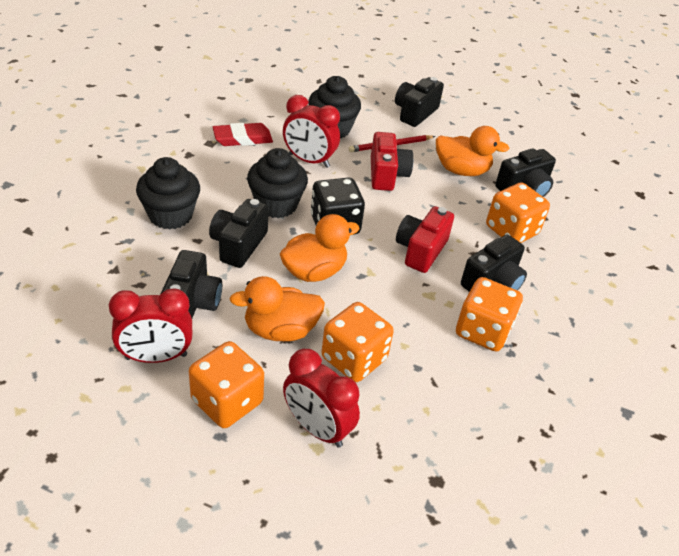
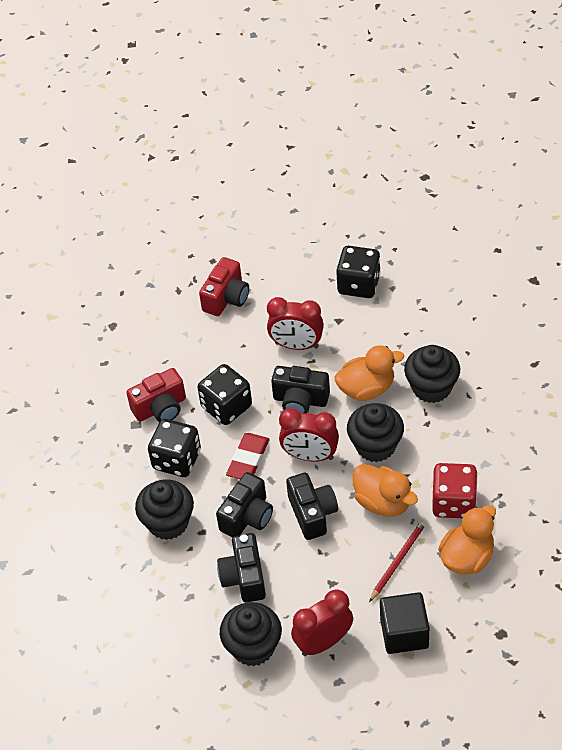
black camera: 5 -> 4
black cube: 0 -> 1
black cupcake: 3 -> 4
black dice: 1 -> 3
orange dice: 4 -> 0
red dice: 0 -> 1

